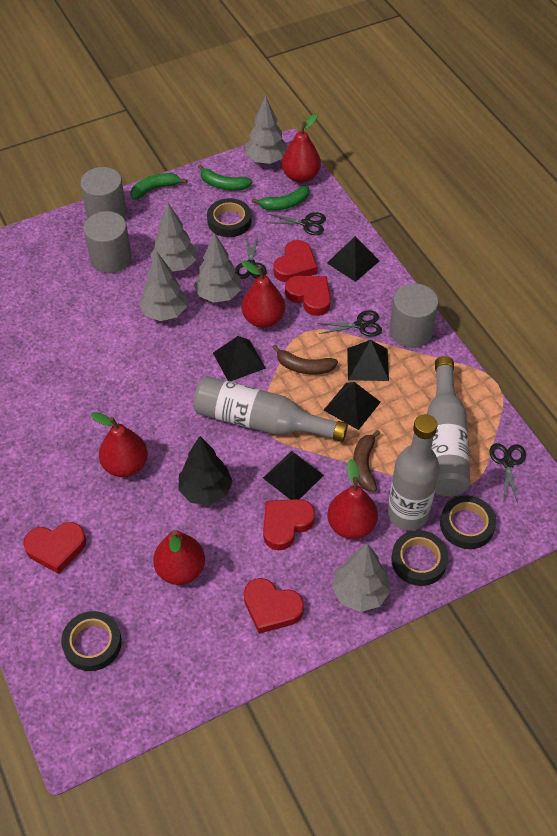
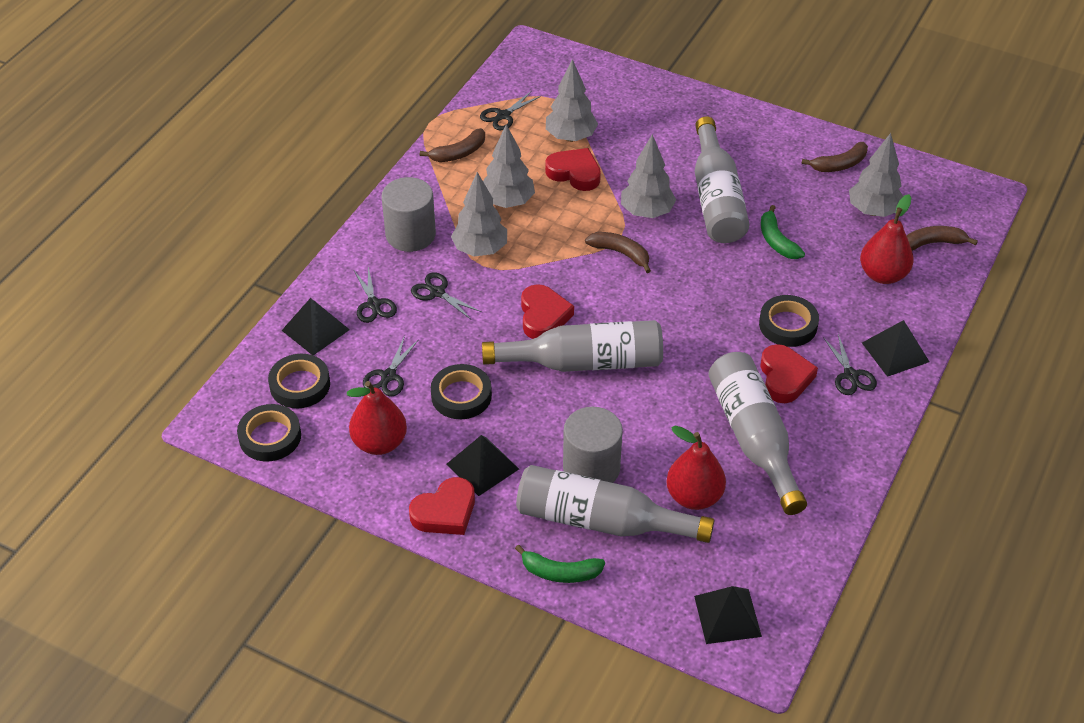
black pyramid: 5 -> 4
black scissors: 4 -> 5
black tree: 1 -> 0
brown banana: 2 -> 4
green banana: 3 -> 2
grey bottle: 3 -> 4
grey cylinder: 3 -> 2
red heart: 5 -> 4
red pear: 5 -> 3

